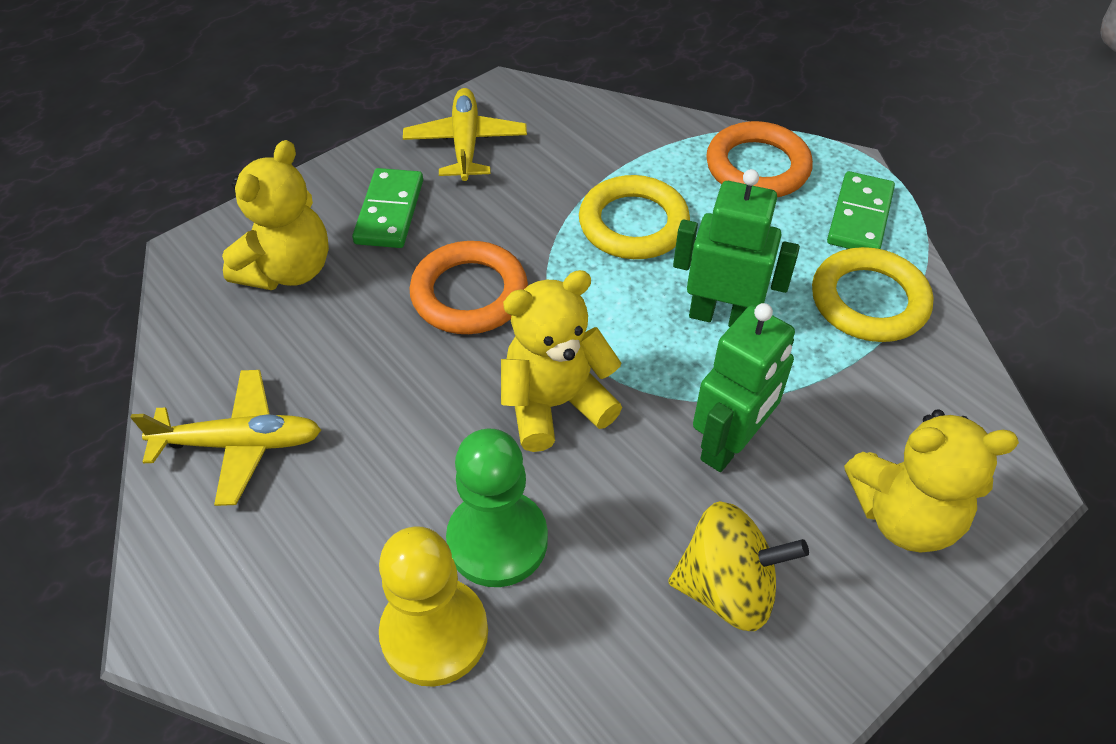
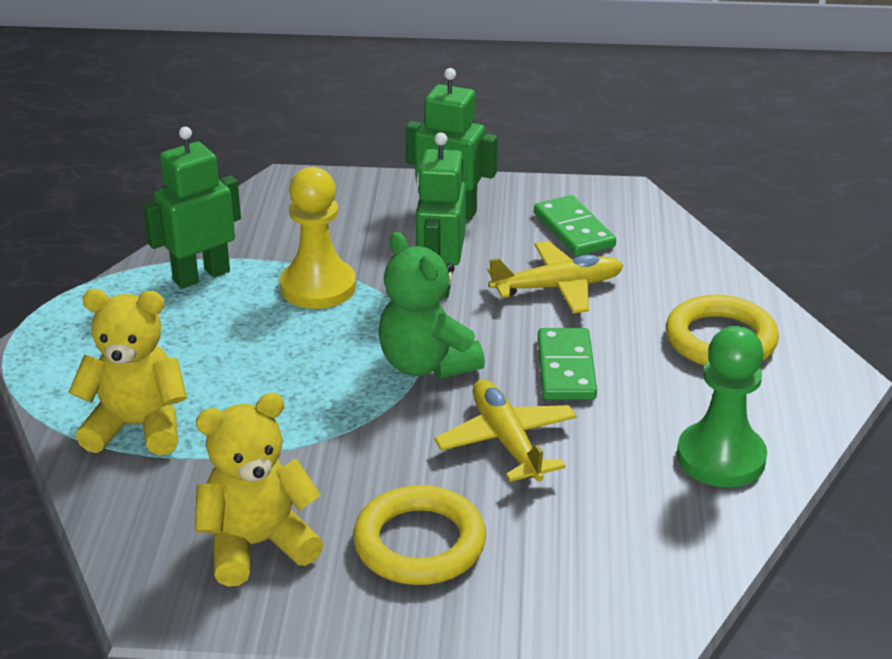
green robot: 2 -> 3
green teddy bear: 0 -> 1
orange ring: 2 -> 0
yellow spinning top: 1 -> 0
yellow teddy bear: 3 -> 2

